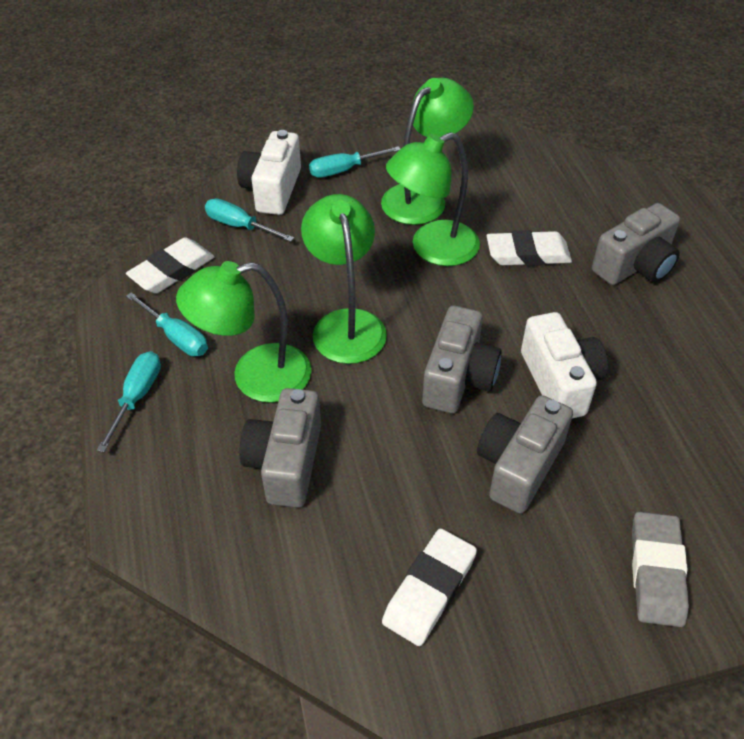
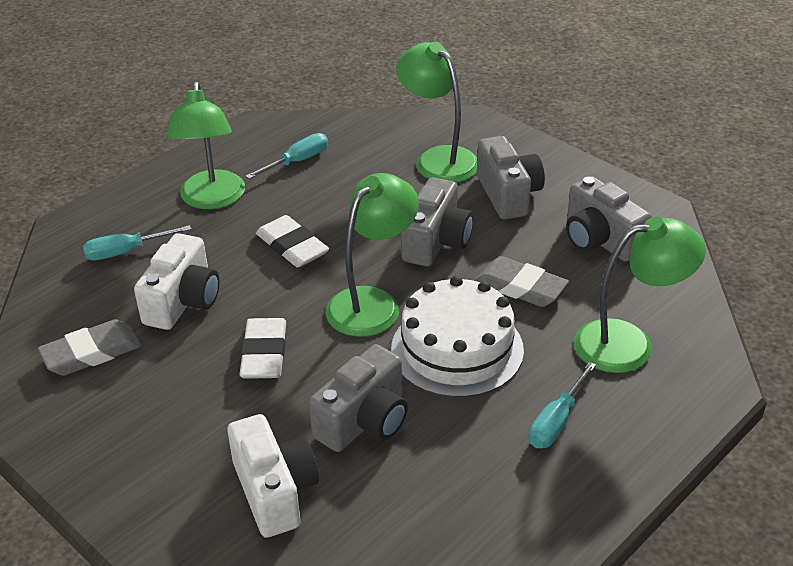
grey eraser: 1 -> 2
turquoise screwdriver: 4 -> 3
white cake: 0 -> 1
white eraser: 3 -> 2

